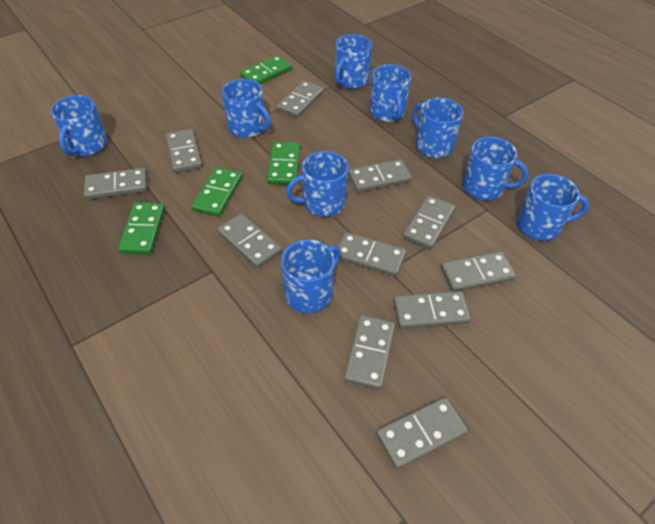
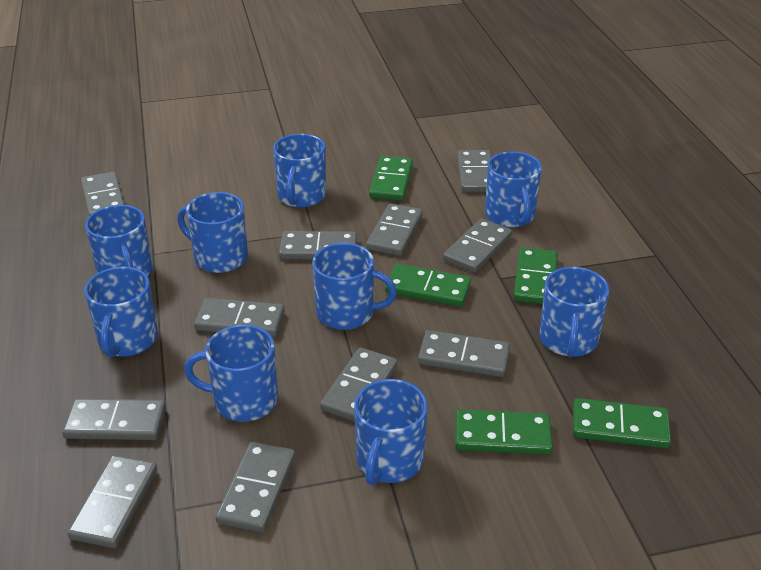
green domino: 4 -> 5

